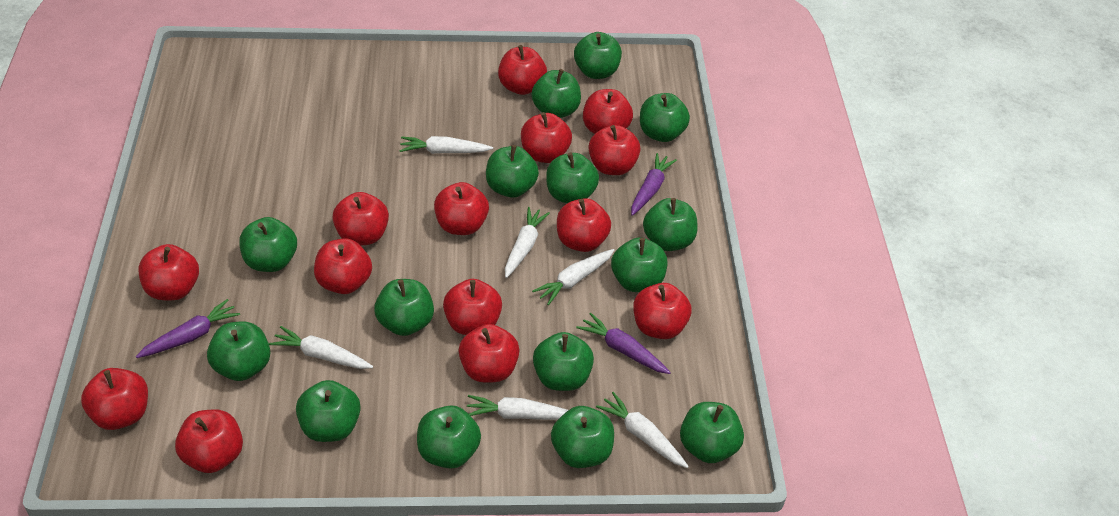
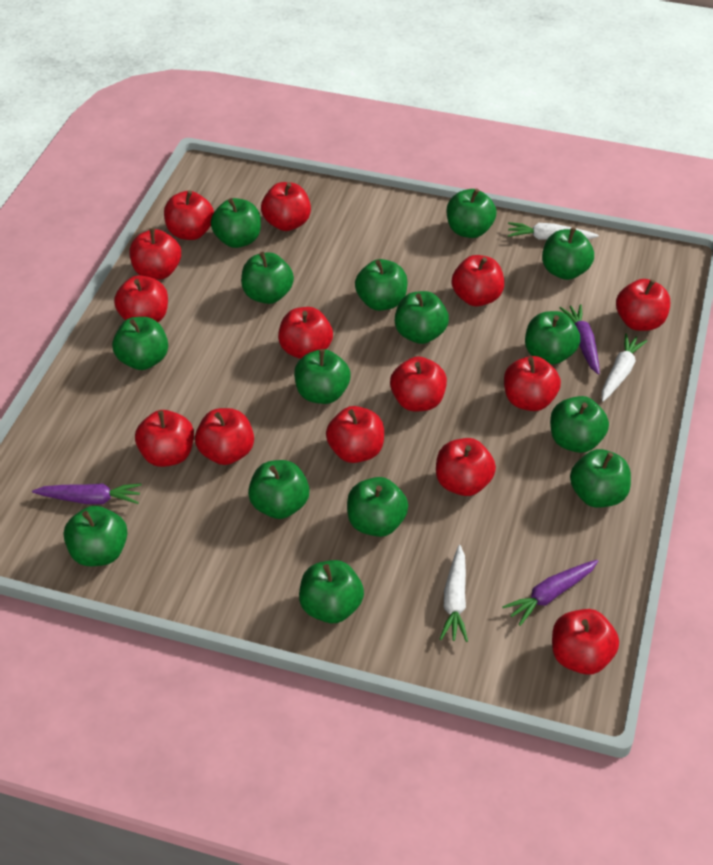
white carrot: 6 -> 3

